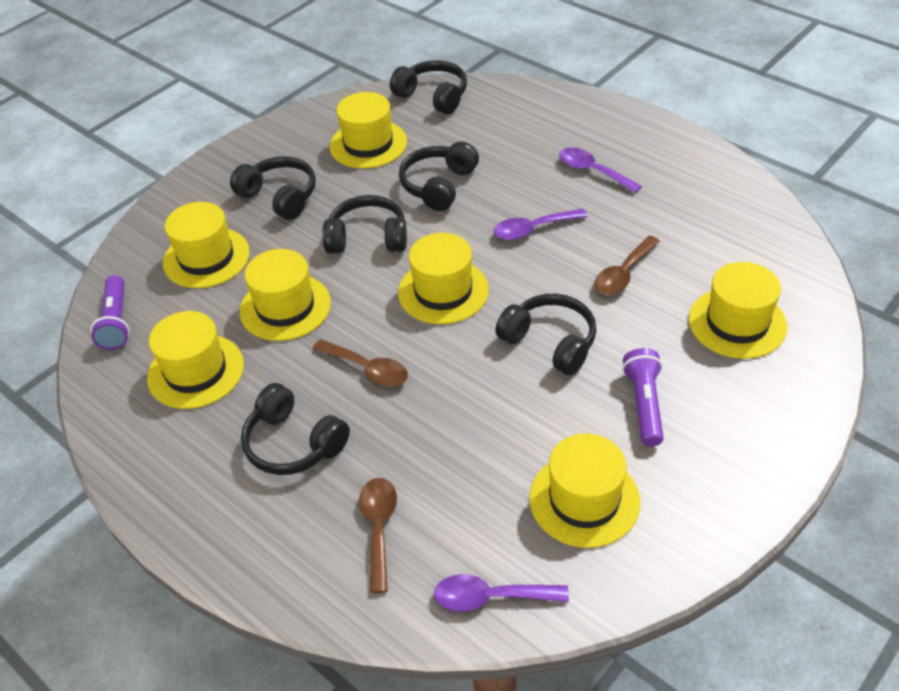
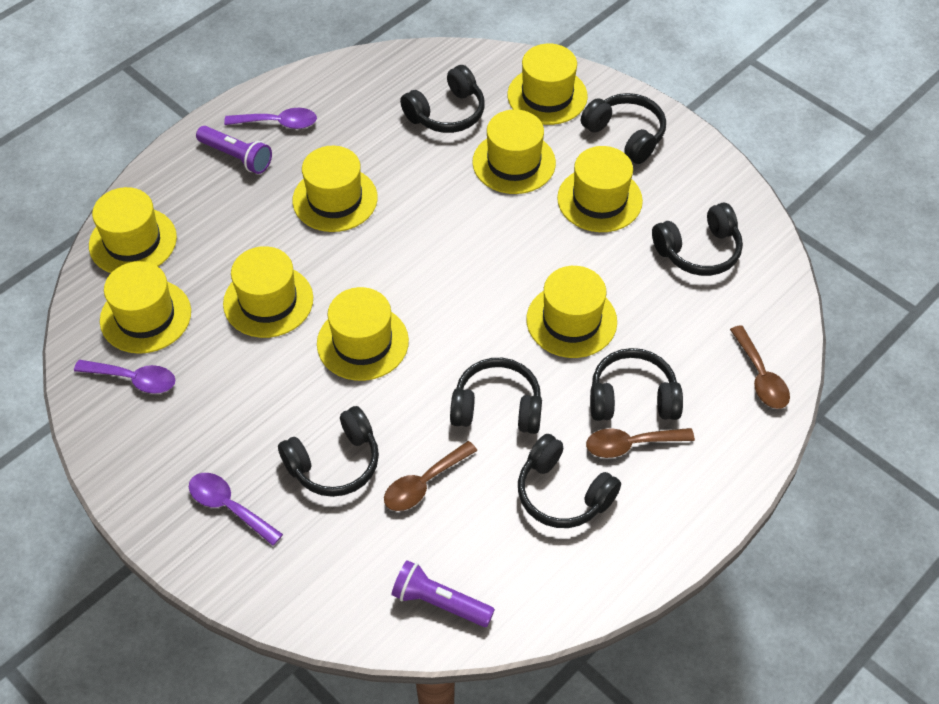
black headphones: 6 -> 7
yellow hat: 7 -> 9

